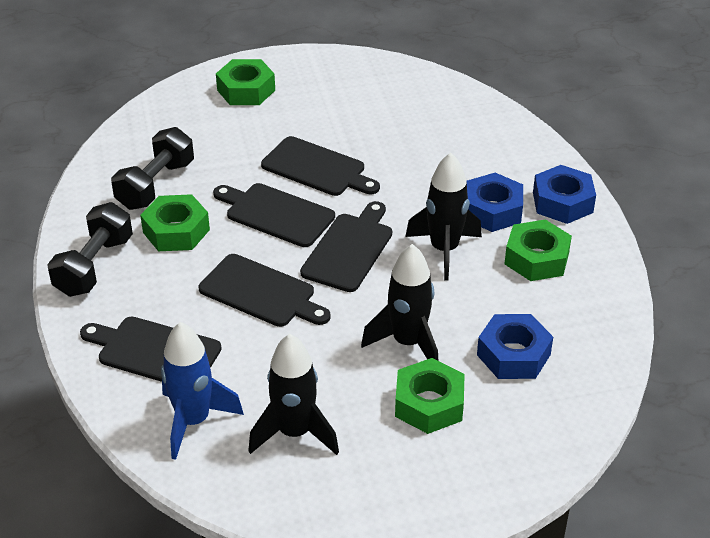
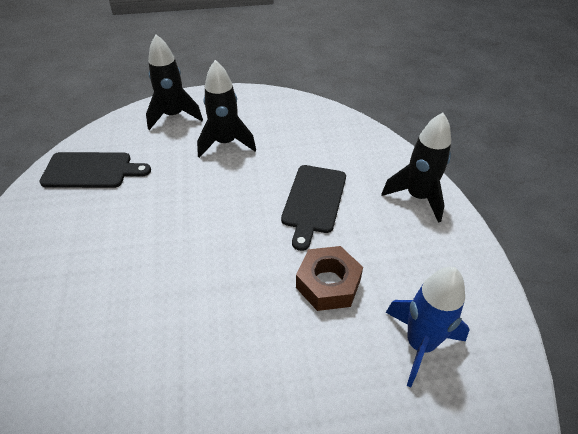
black cutting board: 5 -> 2
black dumbbell: 2 -> 0
blue nut: 3 -> 0
brown nut: 0 -> 1
green nut: 4 -> 0

